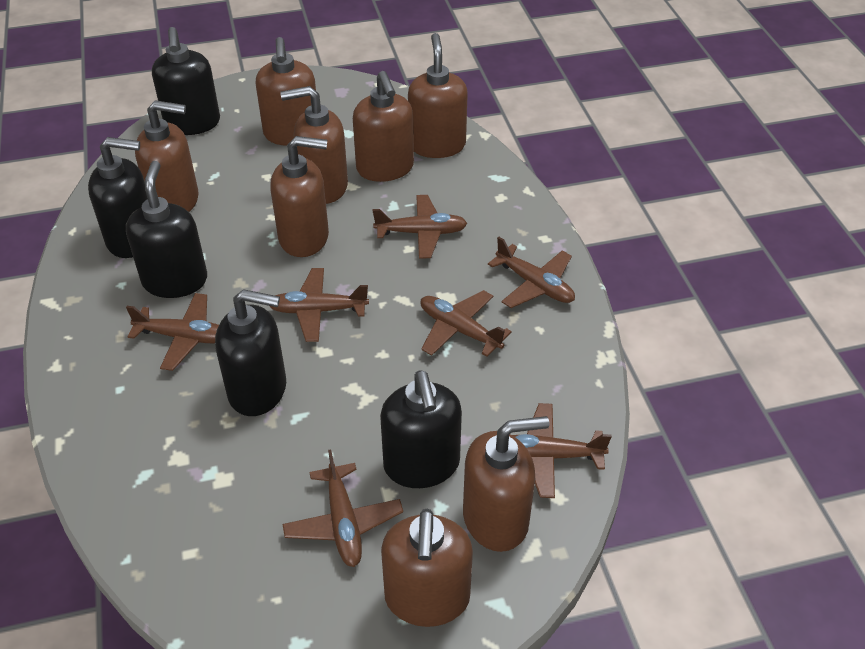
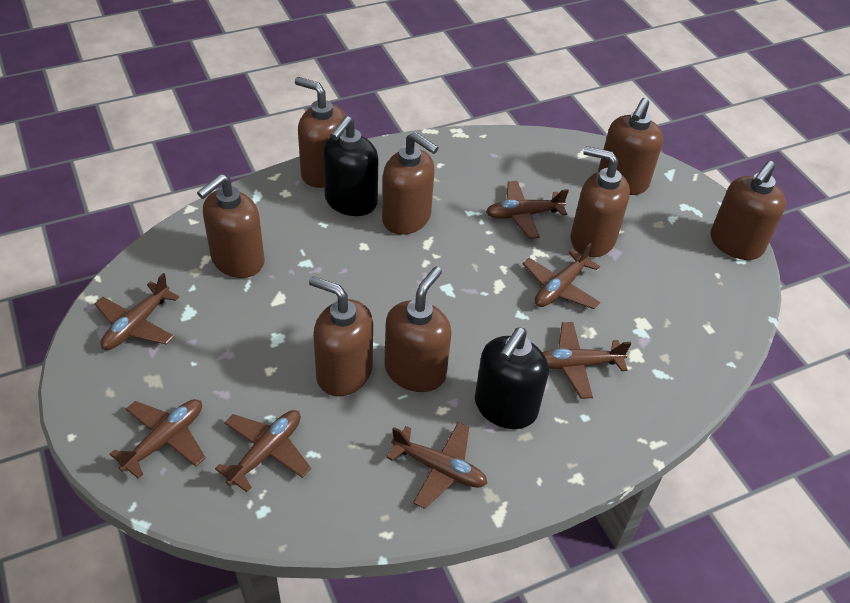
black soap dispenser: 5 -> 2

